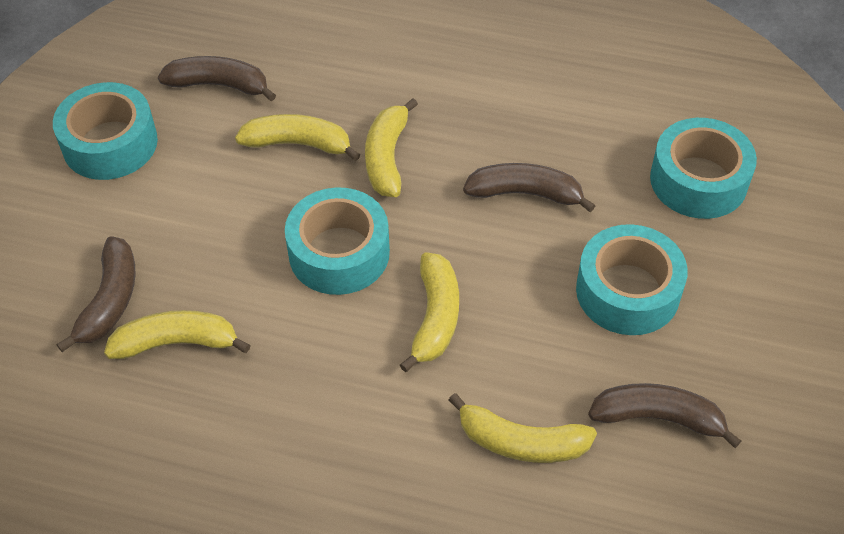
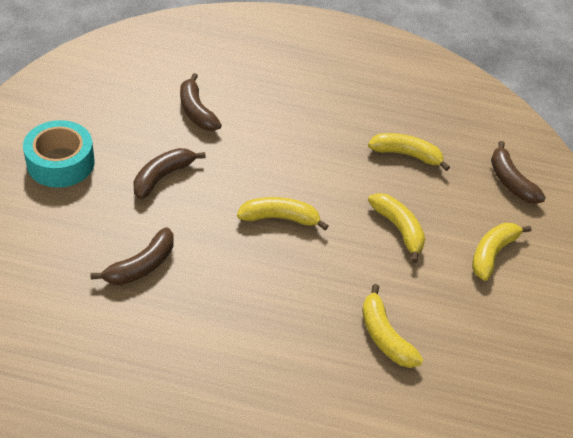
turquoise tape: 4 -> 1

